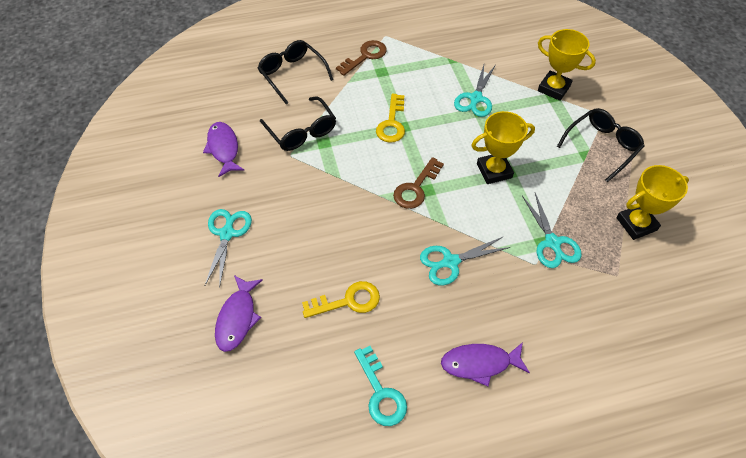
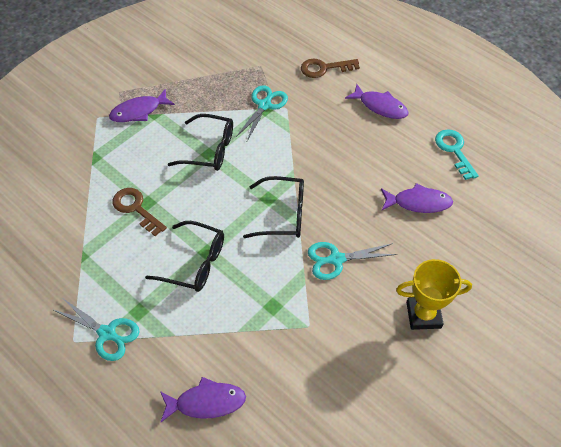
purple fish: 3 -> 4
turquoise scissors: 4 -> 3
yellow key: 2 -> 0
yellow trophy: 3 -> 1

